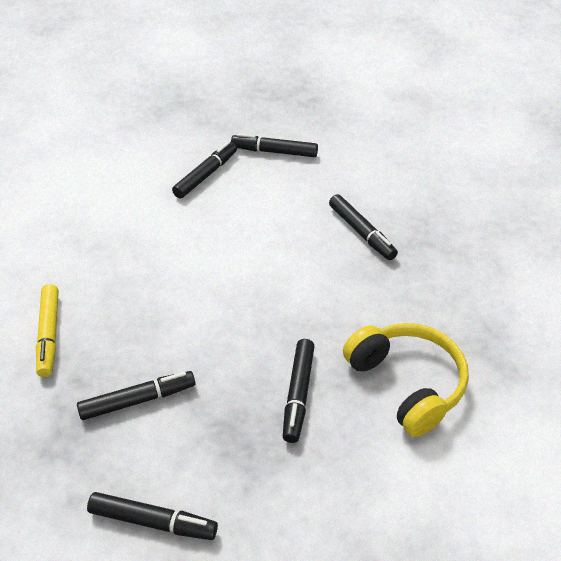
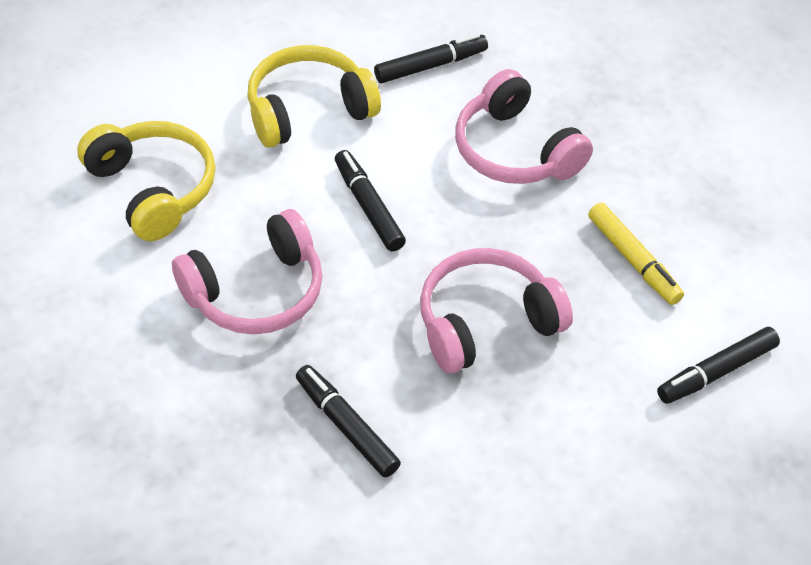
black marker: 6 -> 4
pink headphones: 0 -> 3
yellow headphones: 1 -> 2

